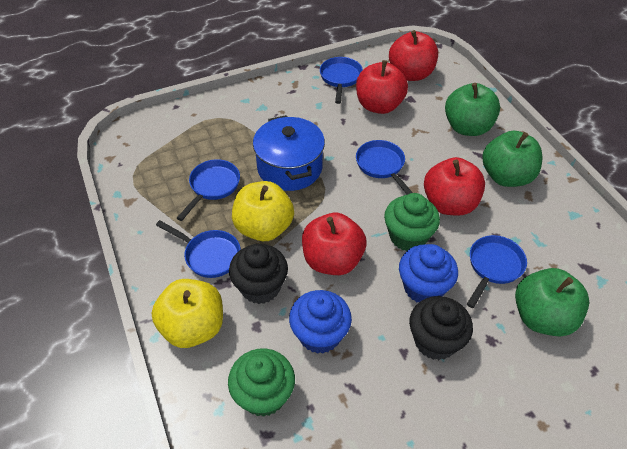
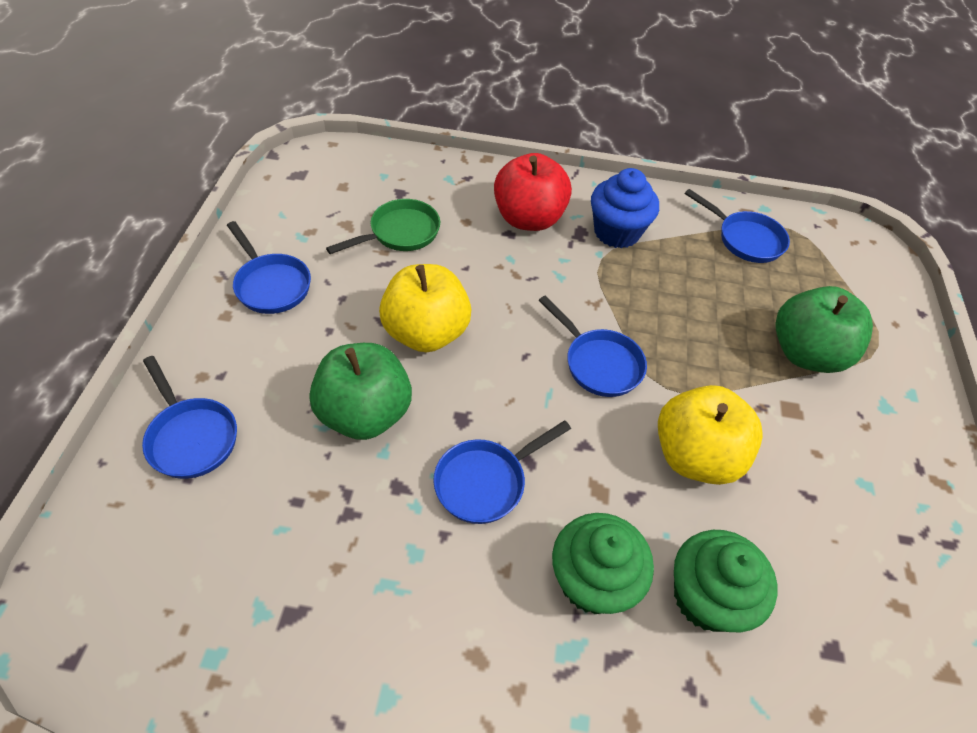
black cupcake: 2 -> 0
blue cupcake: 2 -> 1
blue pot: 1 -> 0
green apple: 3 -> 2
green pan: 0 -> 1
red apple: 4 -> 1

